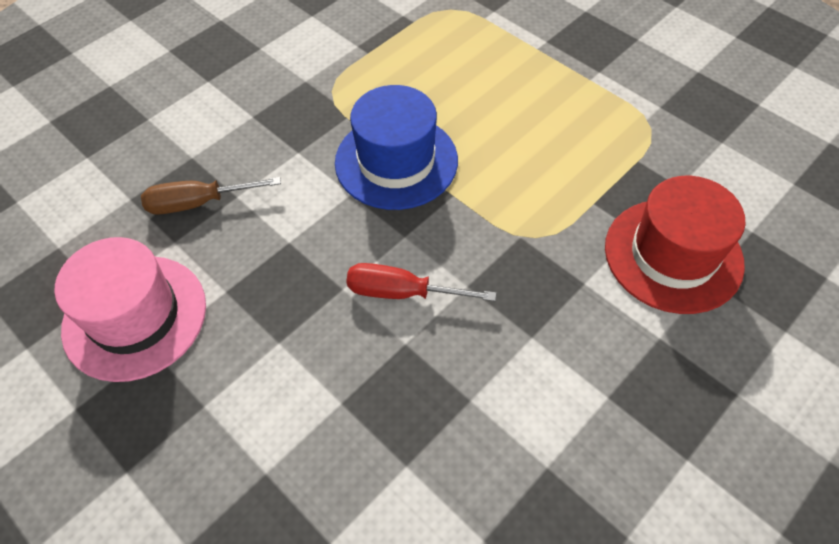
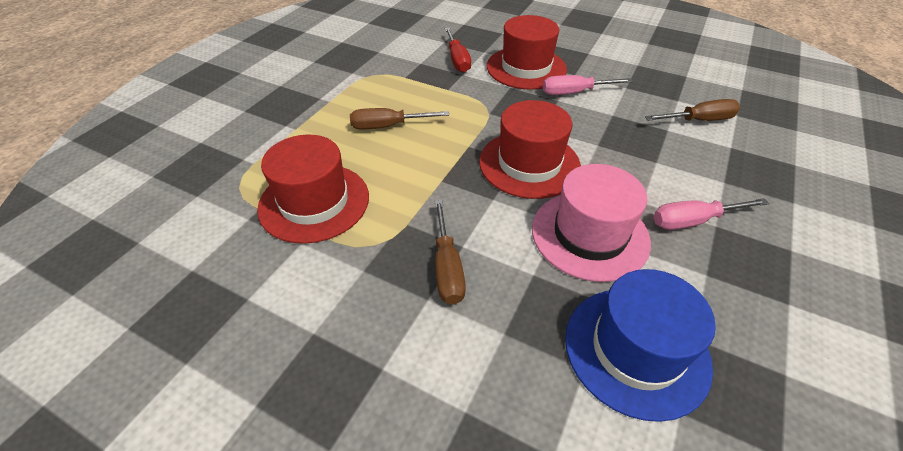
brown screwdriver: 1 -> 3
pink screwdriver: 0 -> 2
red hat: 1 -> 3

